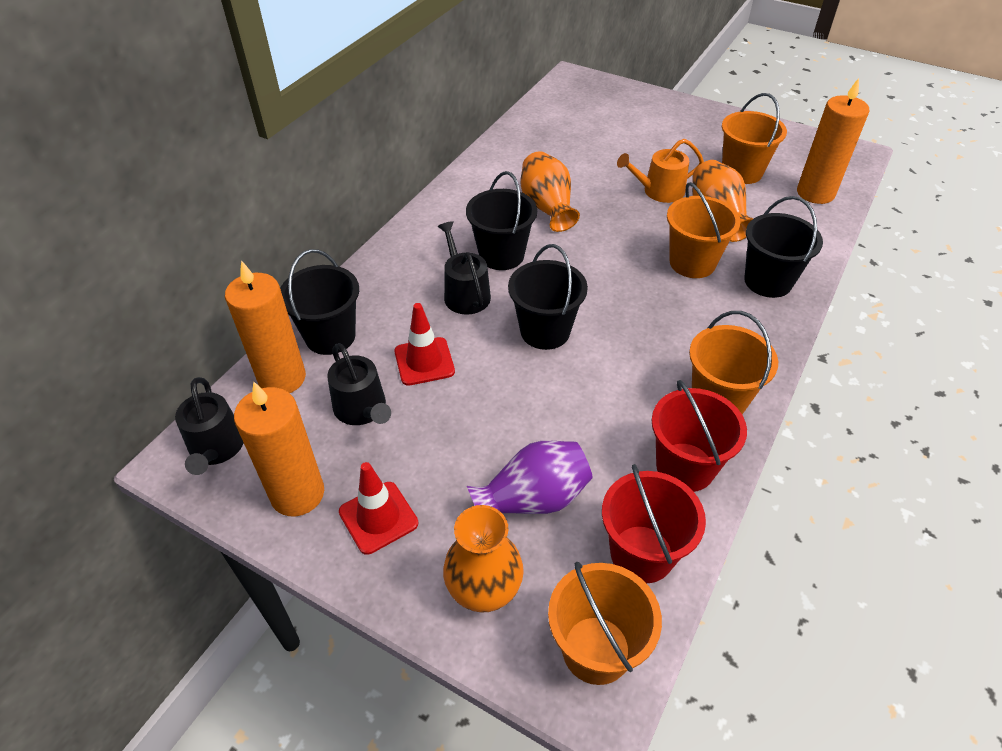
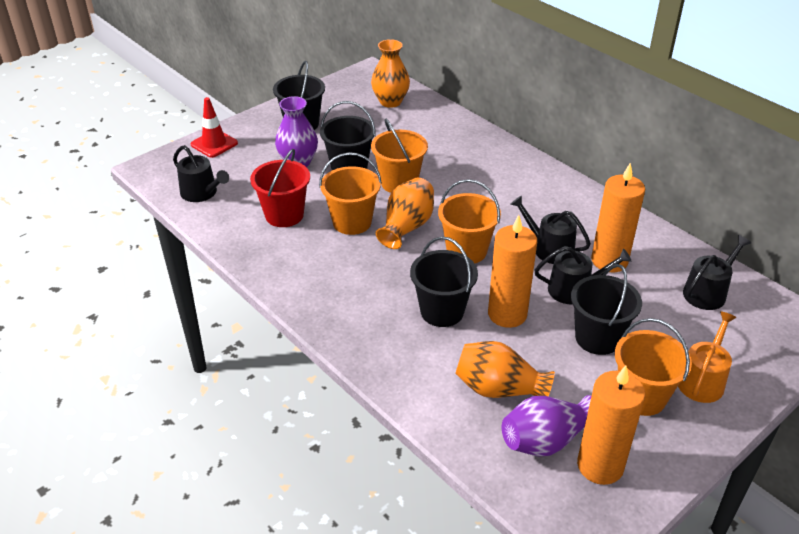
black watering can: 3 -> 4
purple vase: 1 -> 2
red bucket: 2 -> 1
red traffic cone: 2 -> 1

